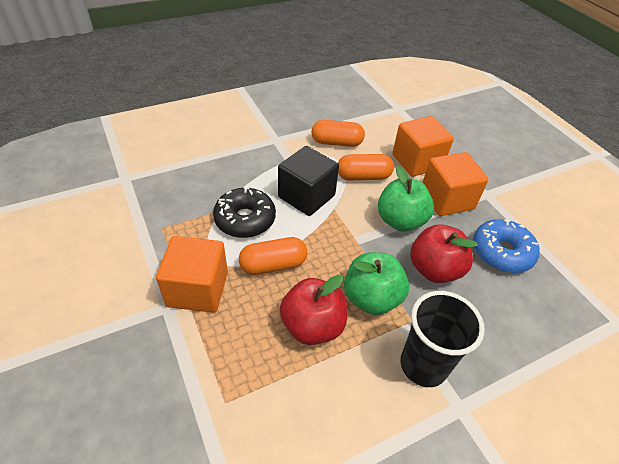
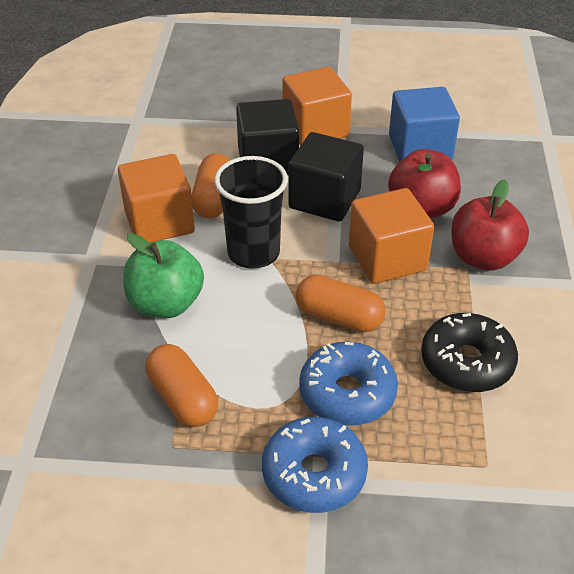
black cube: 1 -> 2
blue cube: 0 -> 1
blue donut: 1 -> 2
green apple: 2 -> 1

